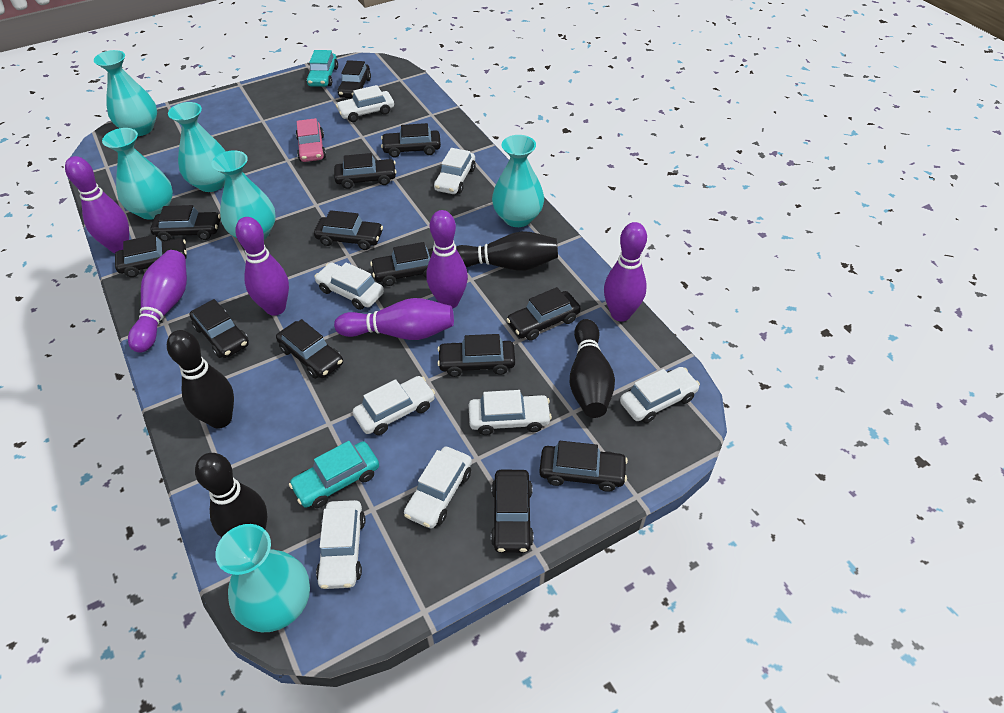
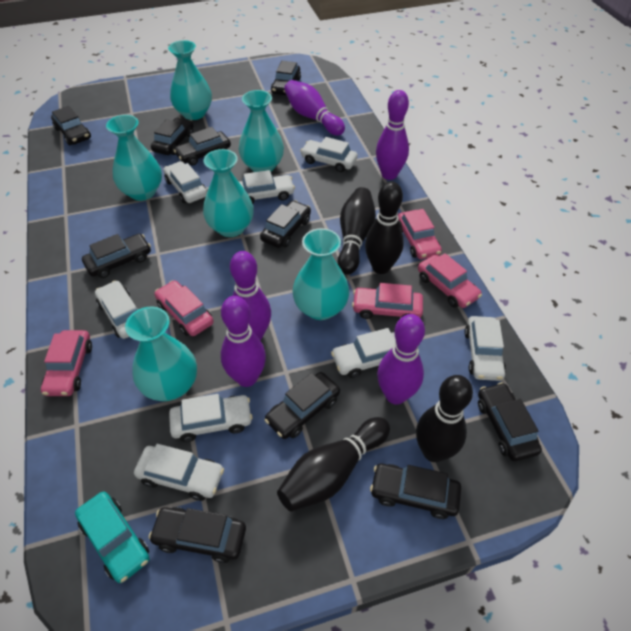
black car: 13 -> 10
pink car: 1 -> 5
purple bowling pin: 6 -> 5
turquoise car: 2 -> 1

